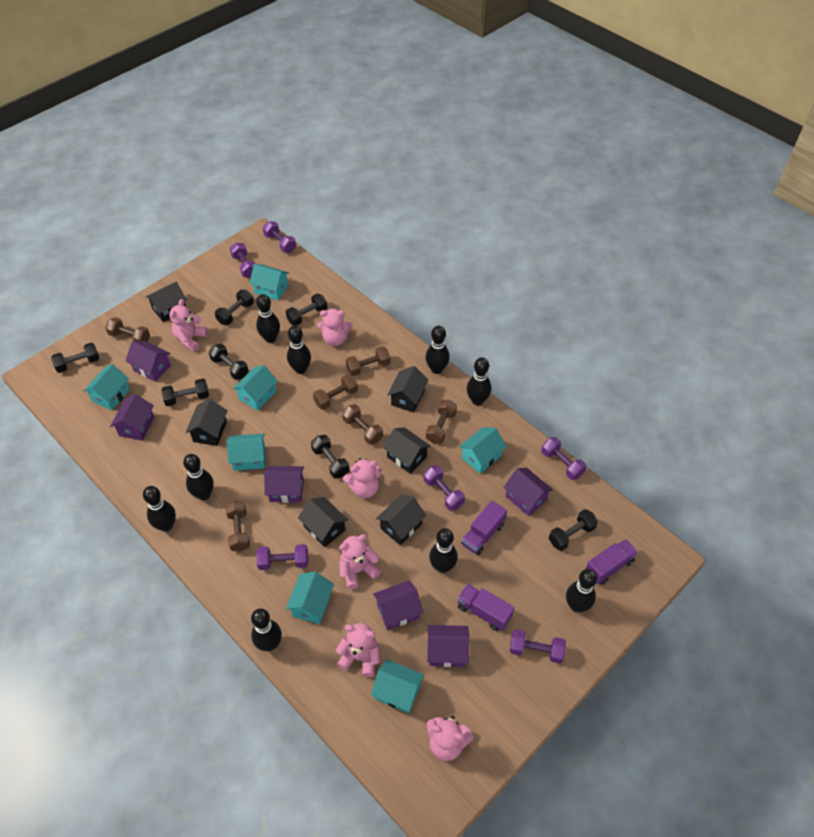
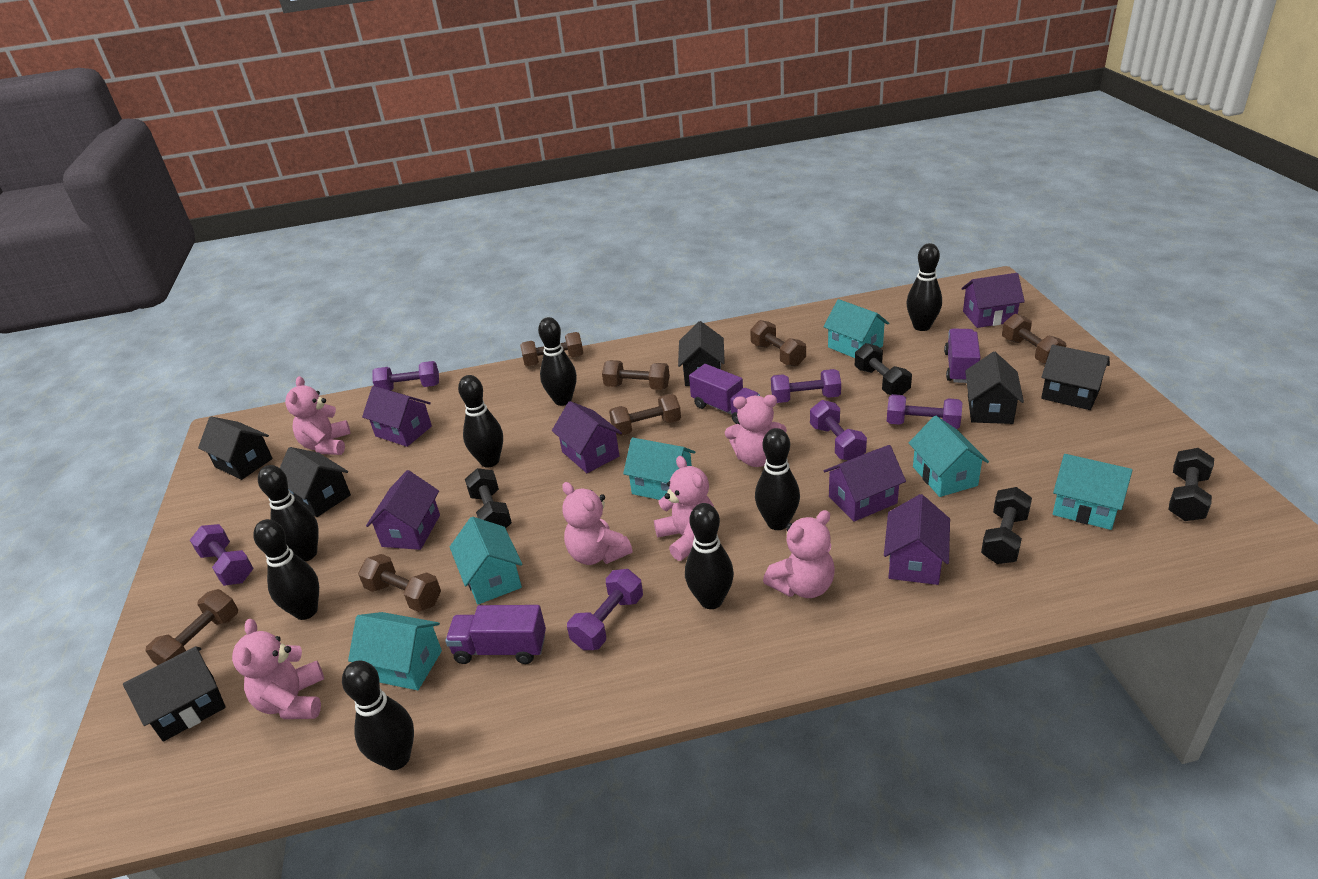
black bowling pin: 9 -> 8
black dumbbell: 7 -> 4
brown dumbbell: 6 -> 7
turquoise house: 7 -> 6

